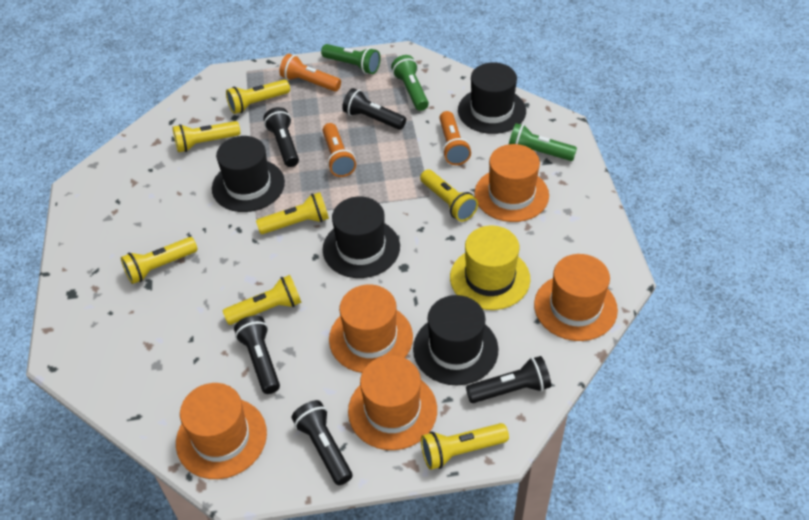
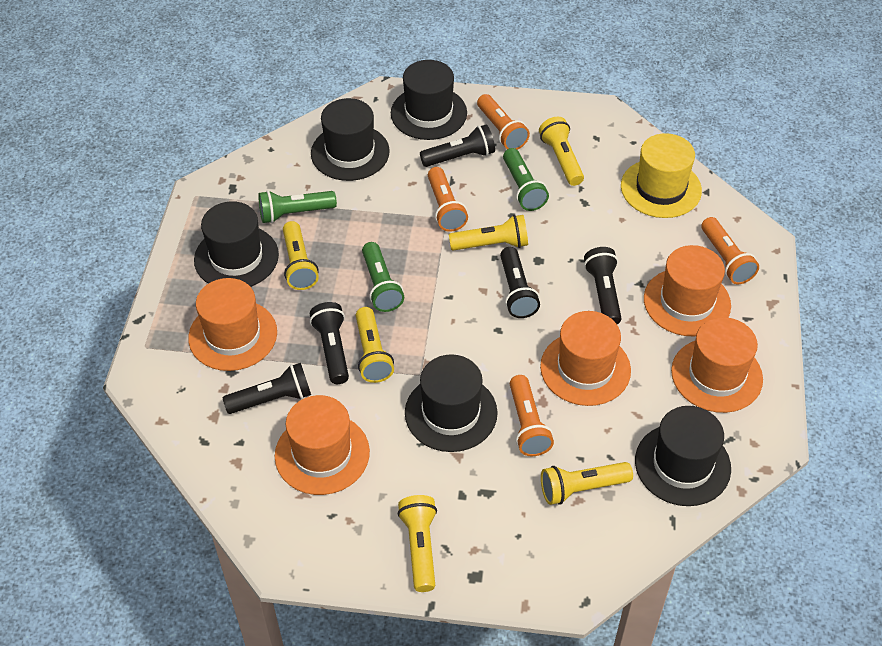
black hat: 4 -> 5
orange flashlight: 3 -> 4
yellow flashlight: 7 -> 6

